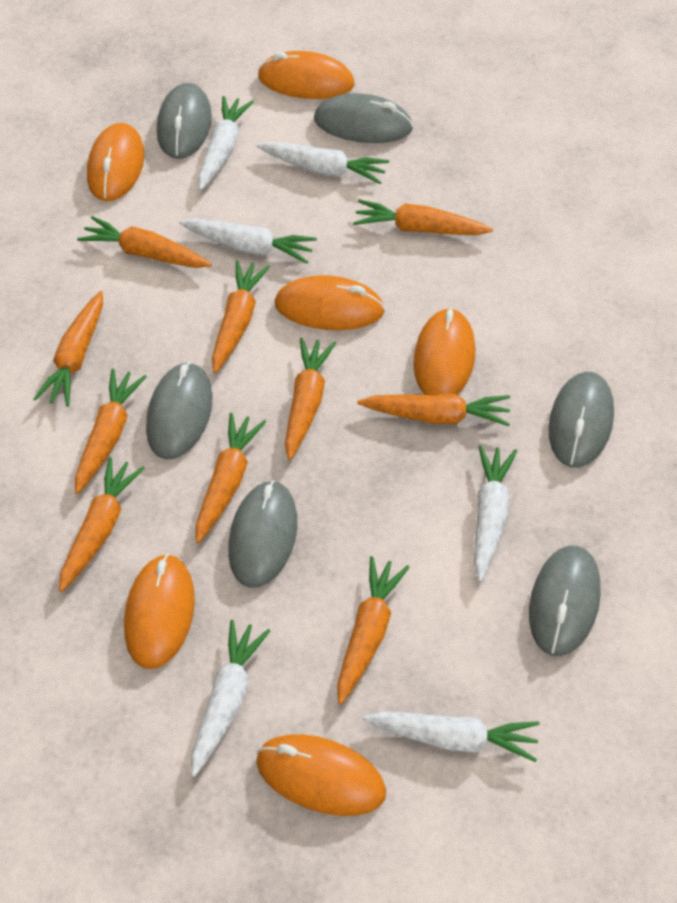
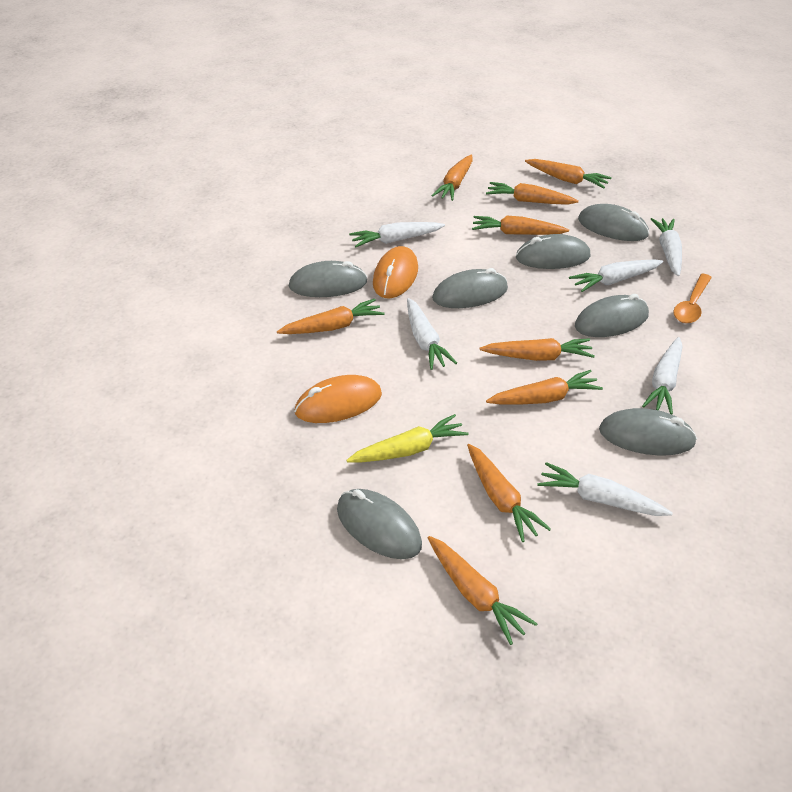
grey mouse: 6 -> 7
orange carrot: 10 -> 9
orange mouse: 6 -> 2
orange spoon: 0 -> 1
yellow carrot: 0 -> 1

